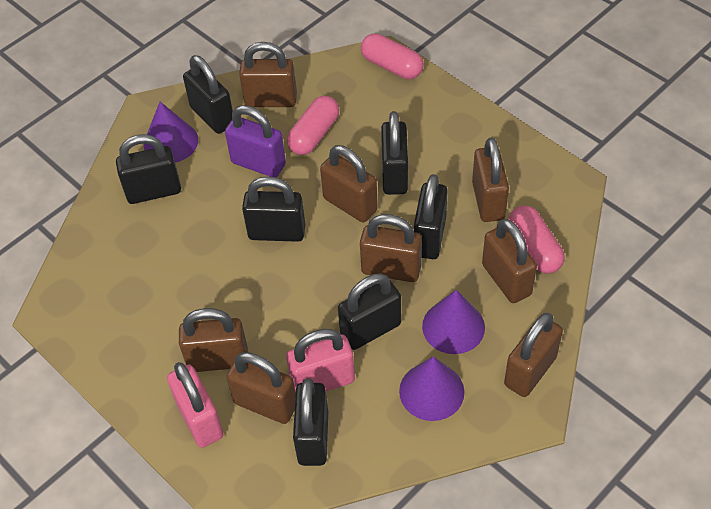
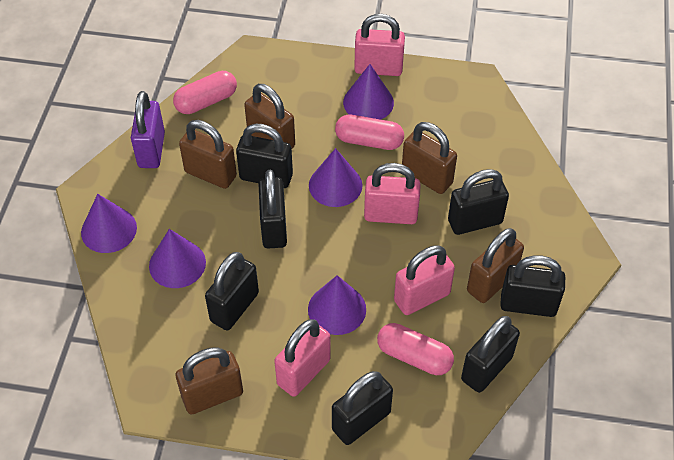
brown padlock: 8 -> 5
pink padlock: 2 -> 4
purple cone: 3 -> 5

